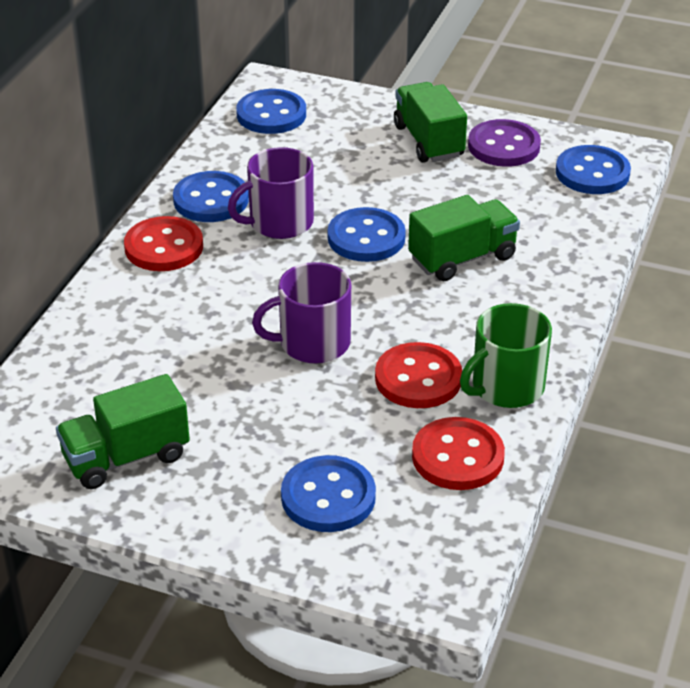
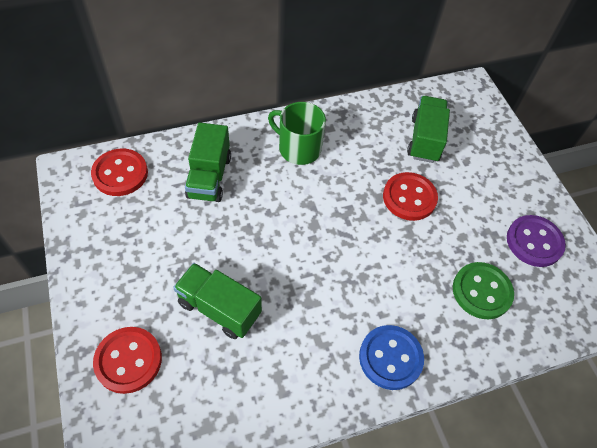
blue button: 5 -> 1
green button: 0 -> 1
purple mug: 2 -> 0

